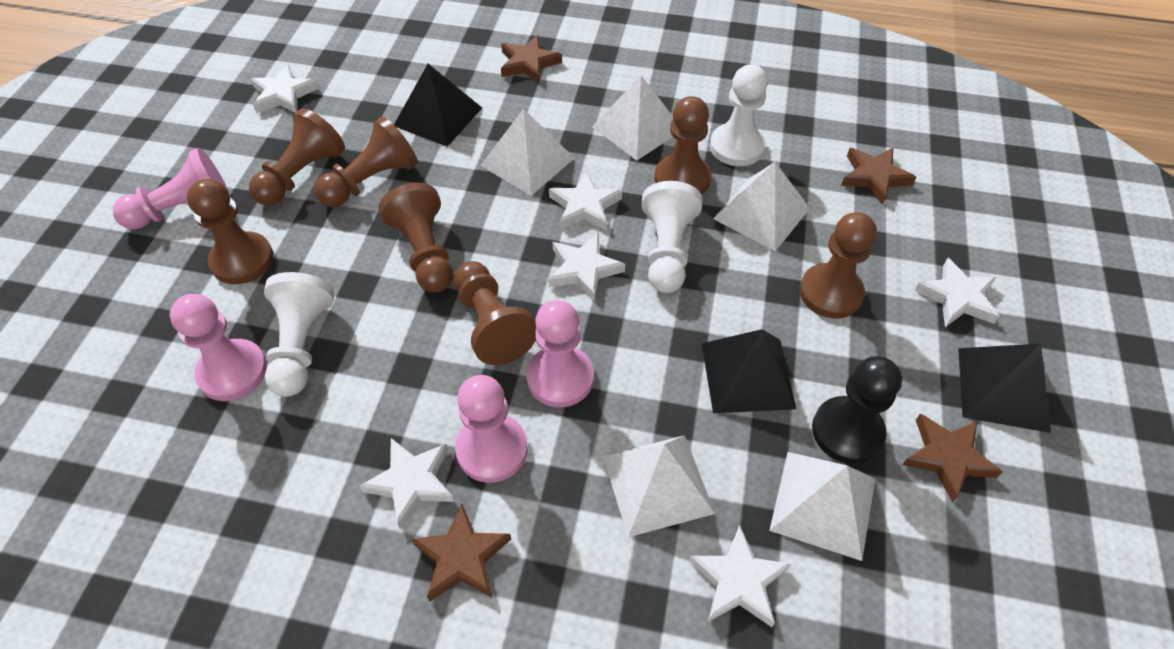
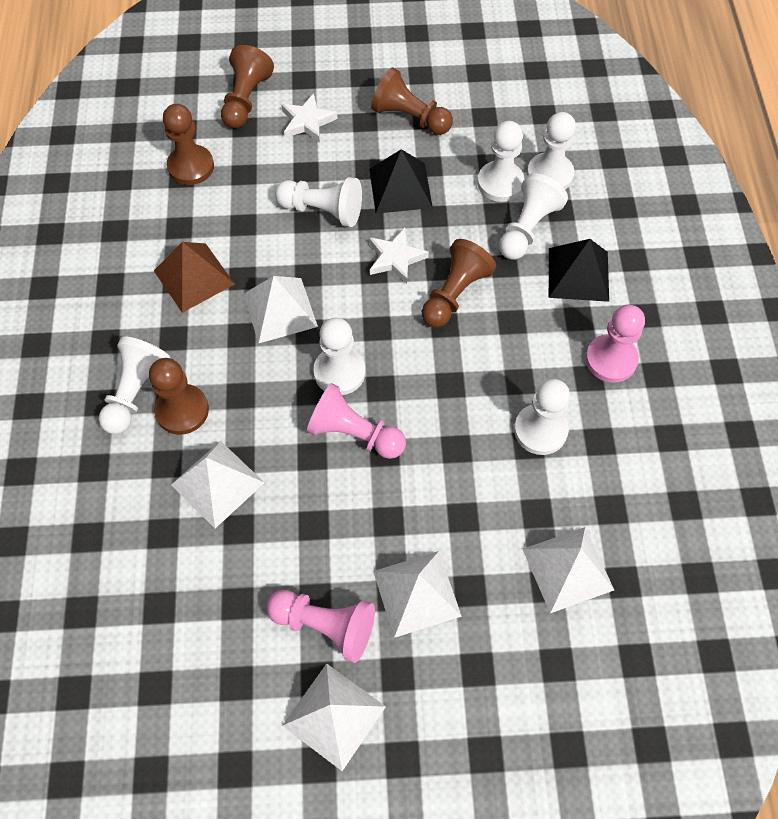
black pawn: 1 -> 0
black pyramid: 3 -> 2
brown pawn: 7 -> 5
brown pyramid: 0 -> 1
brown star: 4 -> 0
pink pawn: 4 -> 3
white pawn: 3 -> 7
white star: 6 -> 2

